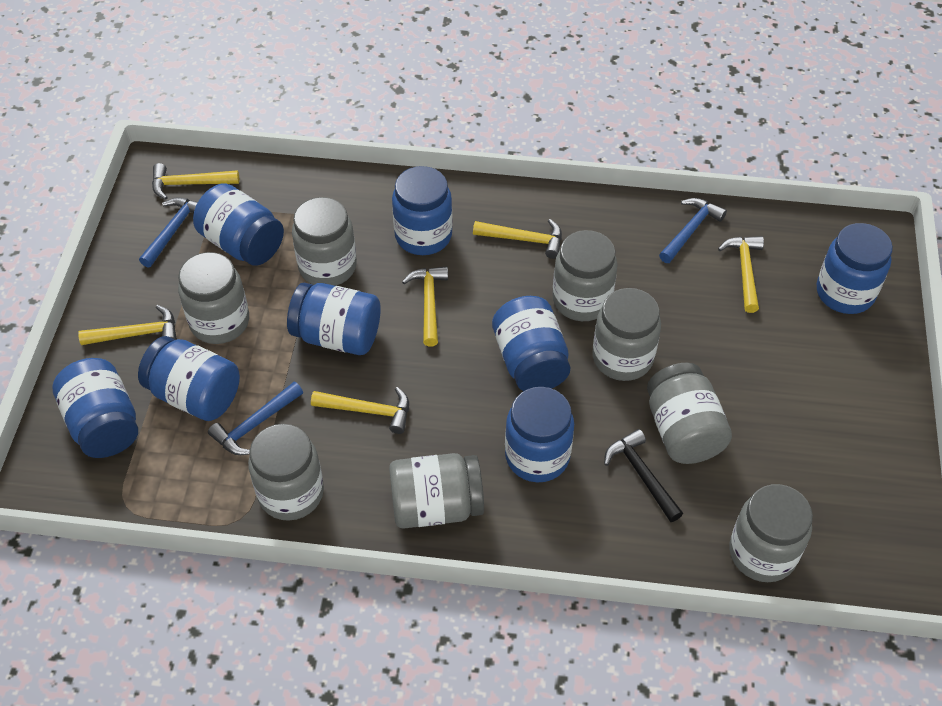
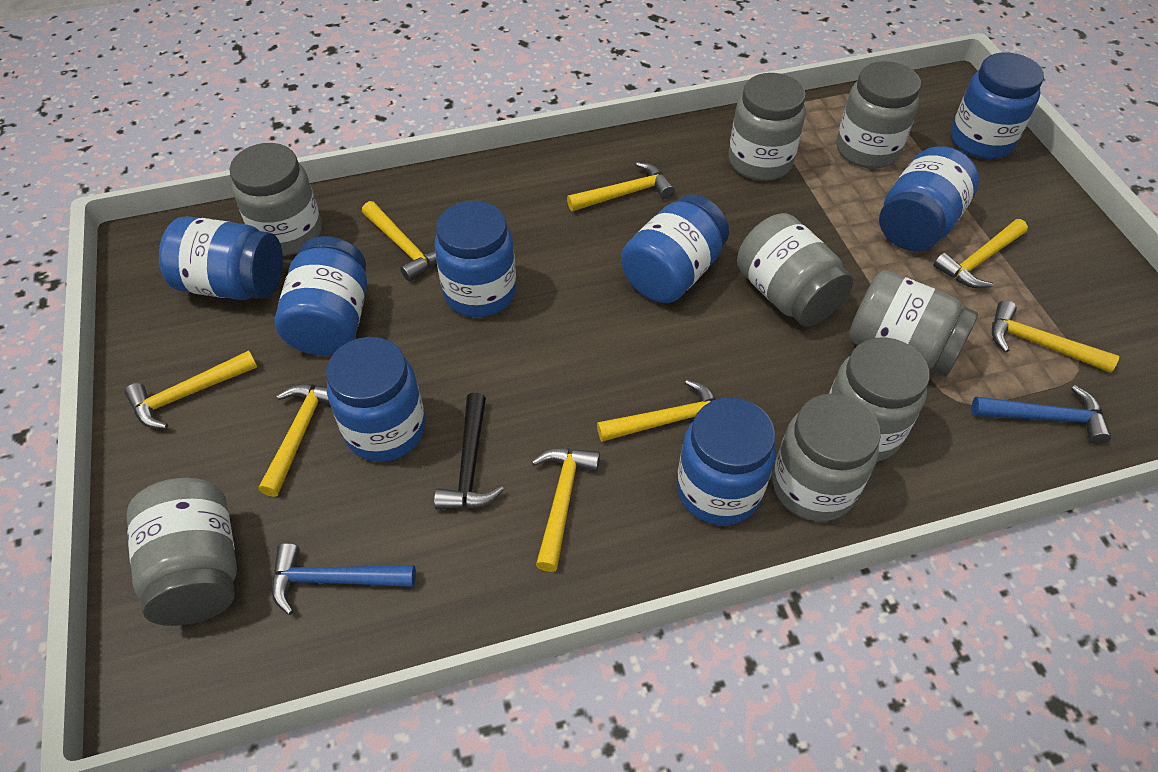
blue hammer: 3 -> 2
yellow hammer: 6 -> 8

